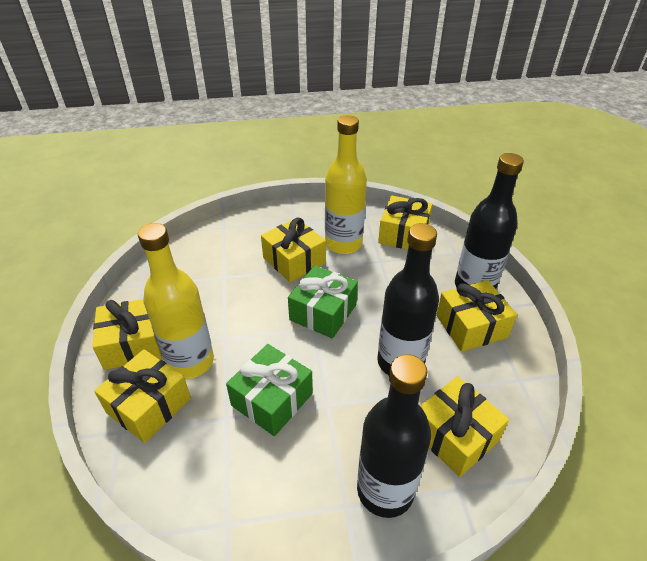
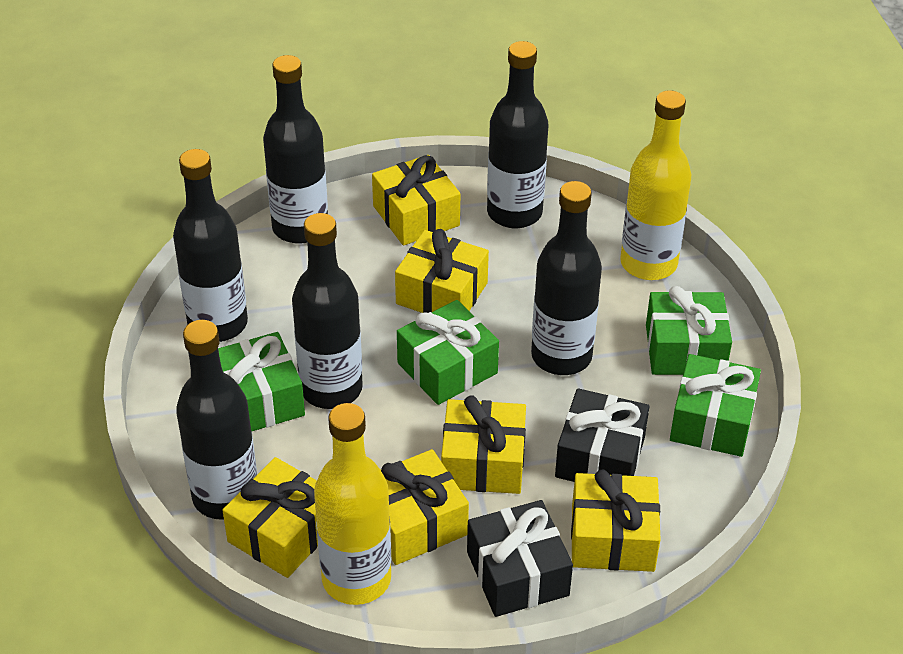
black bottle: 3 -> 6
black gift: 0 -> 2
green gift: 2 -> 4

